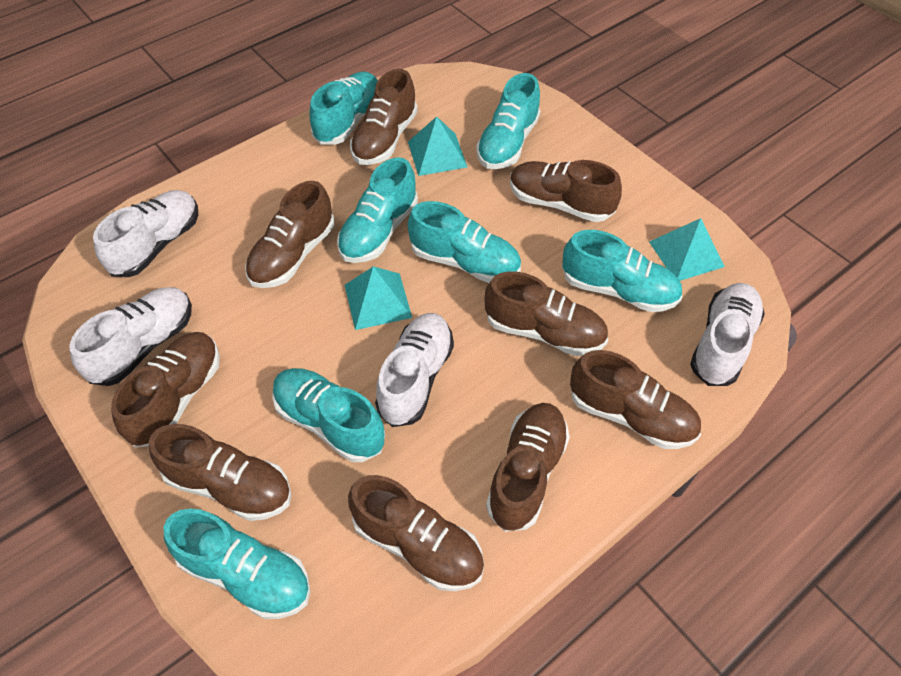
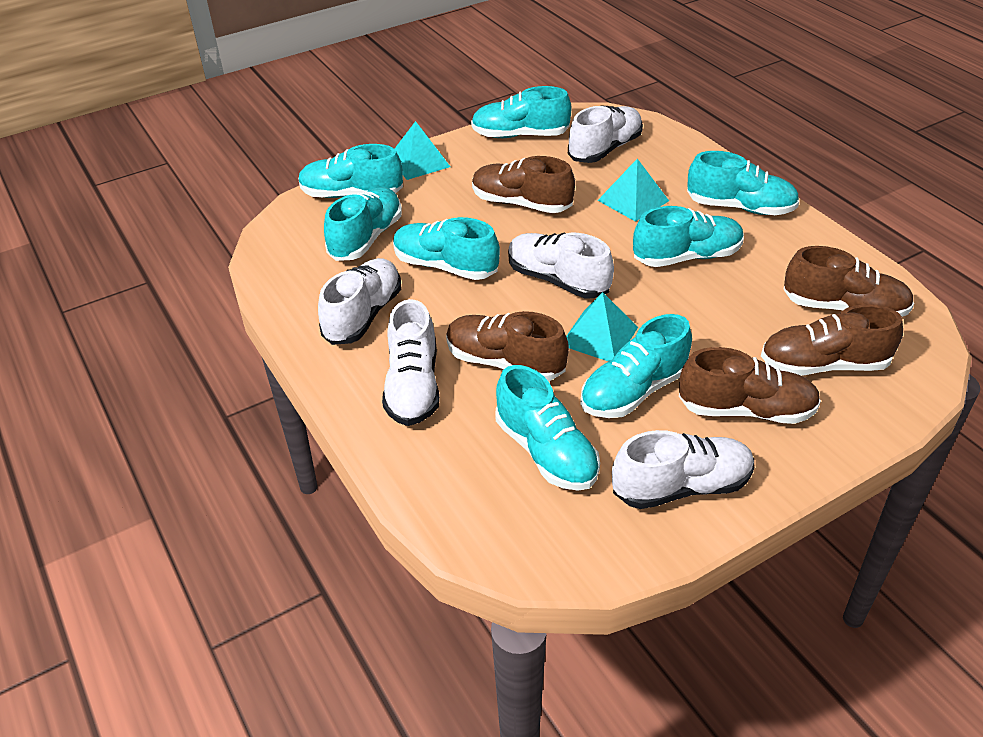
brown shoe: 9 -> 5
turquoise shoe: 7 -> 8
white shoe: 4 -> 5

